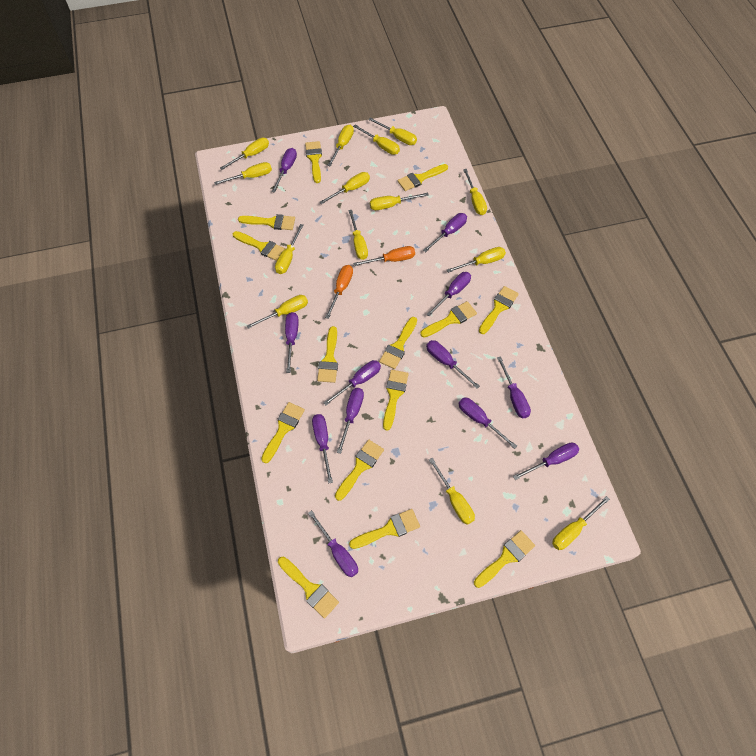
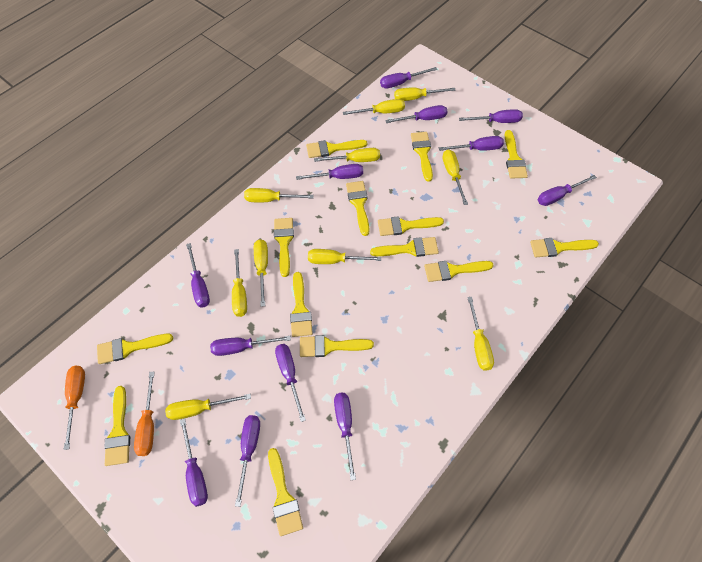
yellow screwdriver: 14 -> 10

